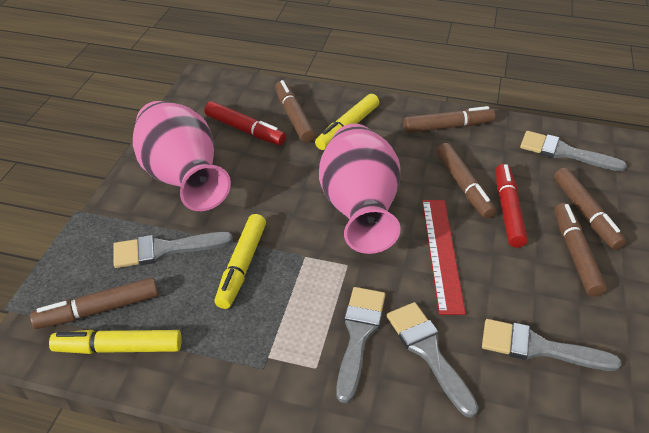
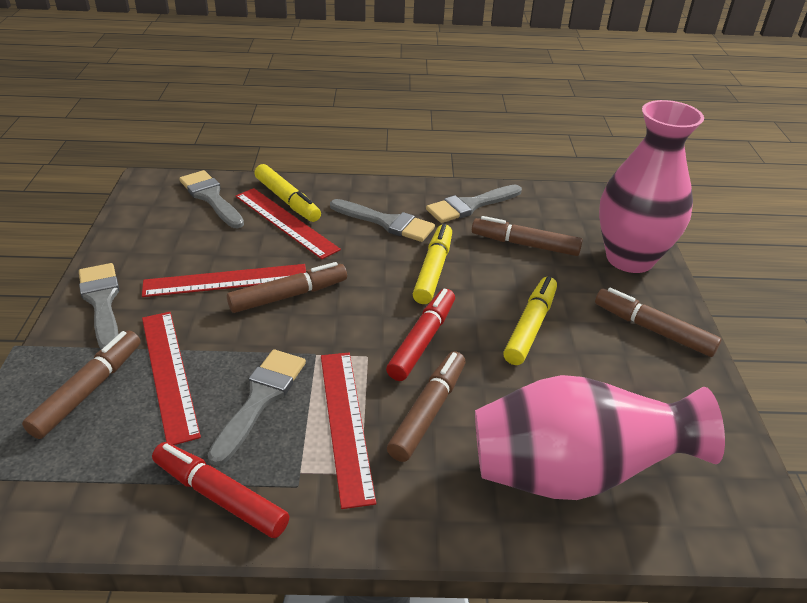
brown marker: 6 -> 5
red ruler: 1 -> 4

